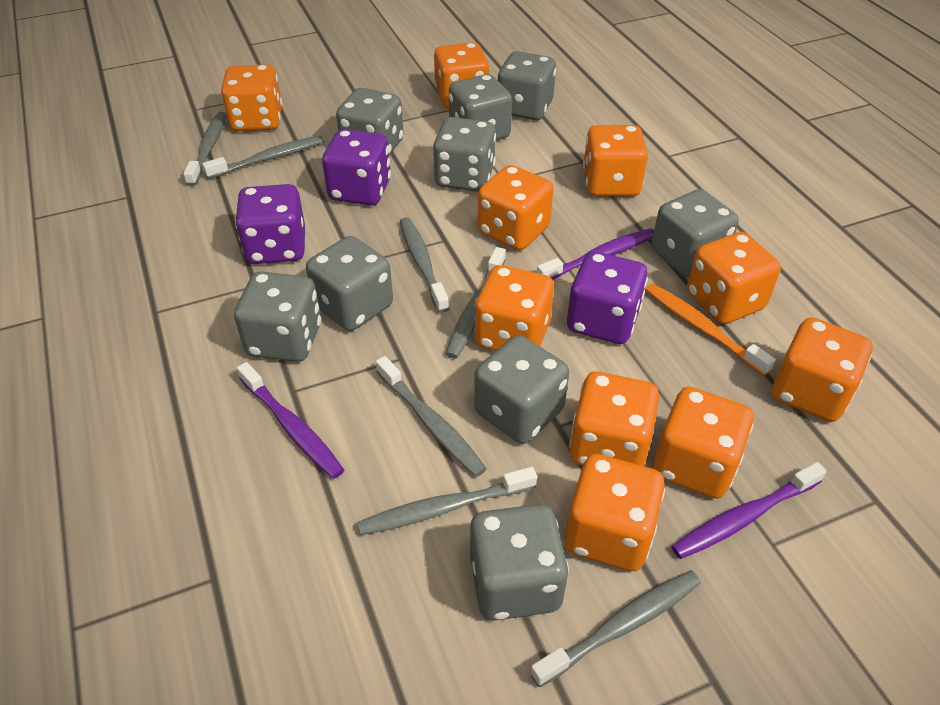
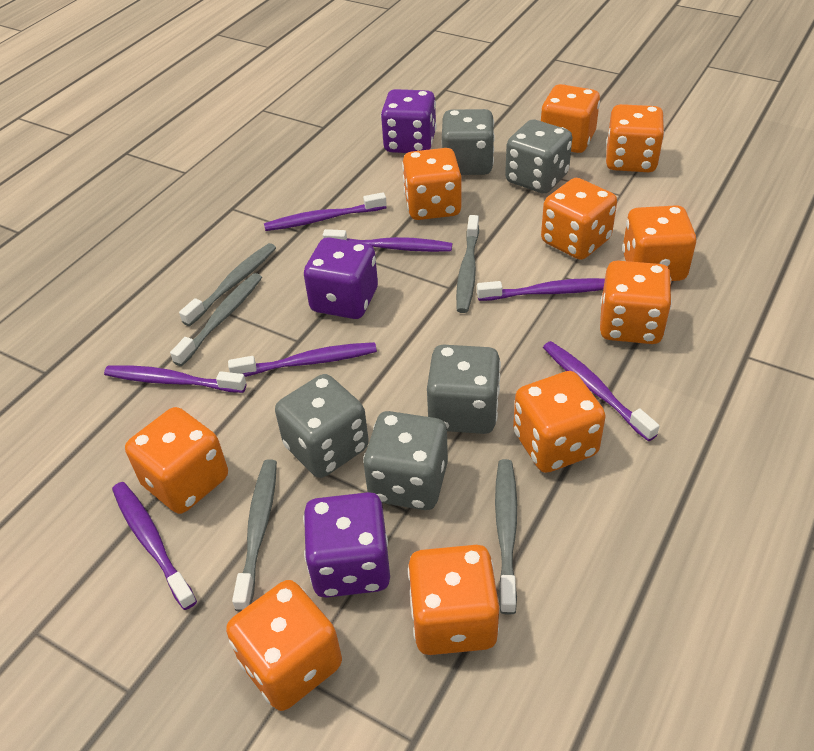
grey dice: 9 -> 5
grey toothbrush: 7 -> 5
orange toothbrush: 1 -> 0
purple toothbrush: 3 -> 7

